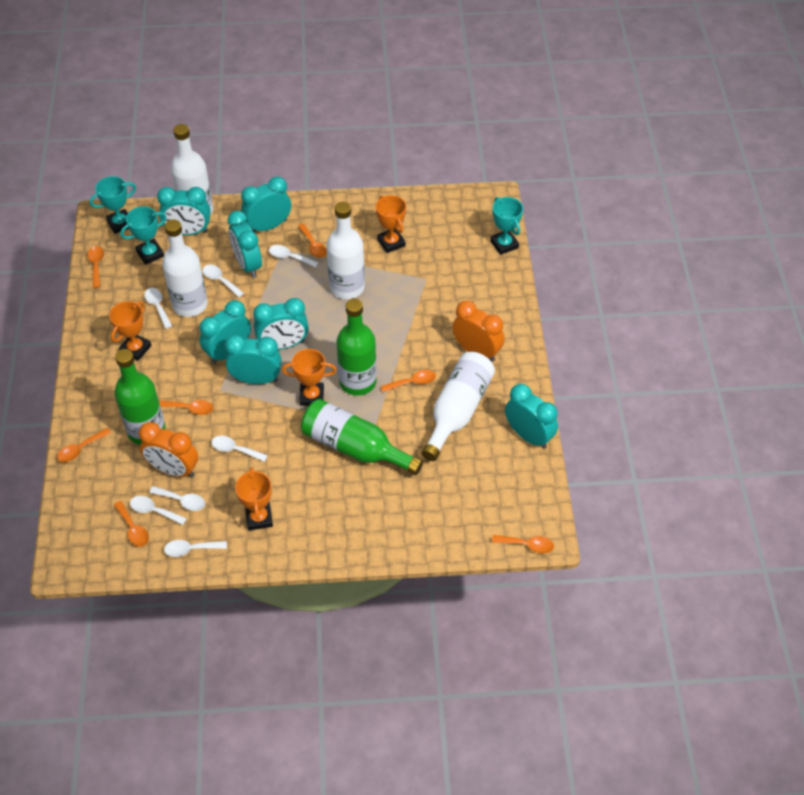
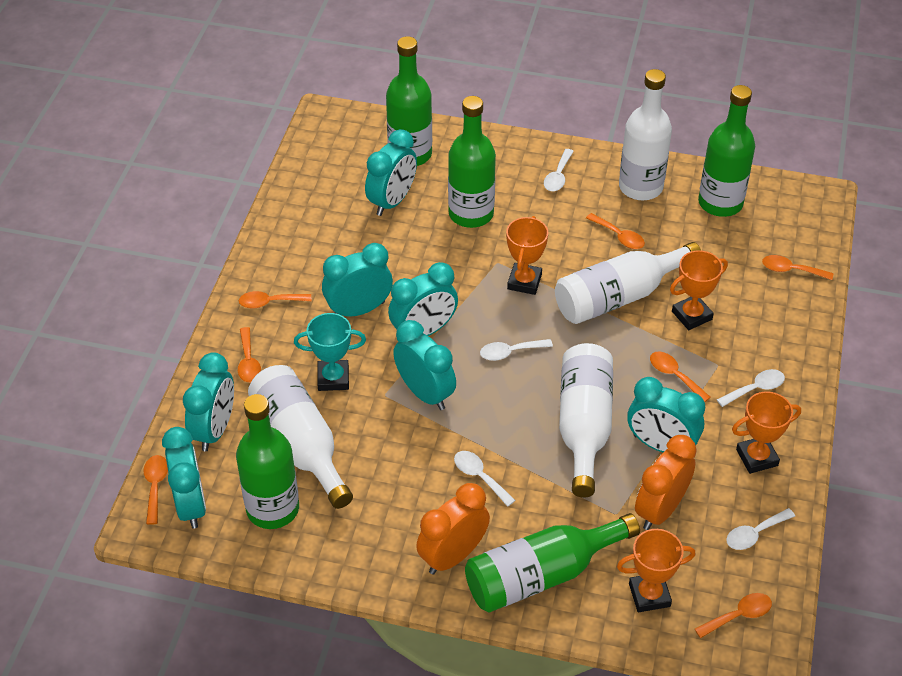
green bottle: 3 -> 5
turquoise trophy: 3 -> 1
white spoon: 7 -> 5

